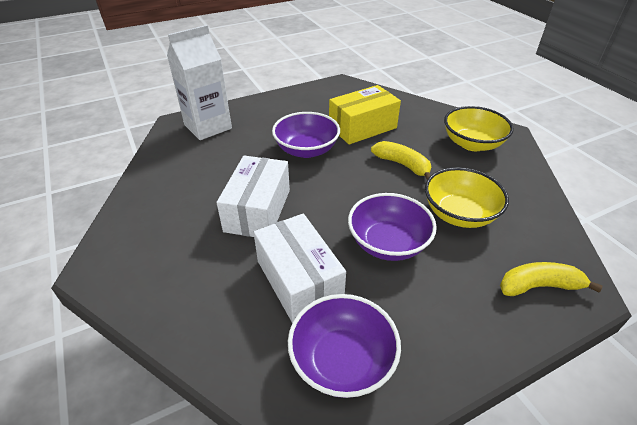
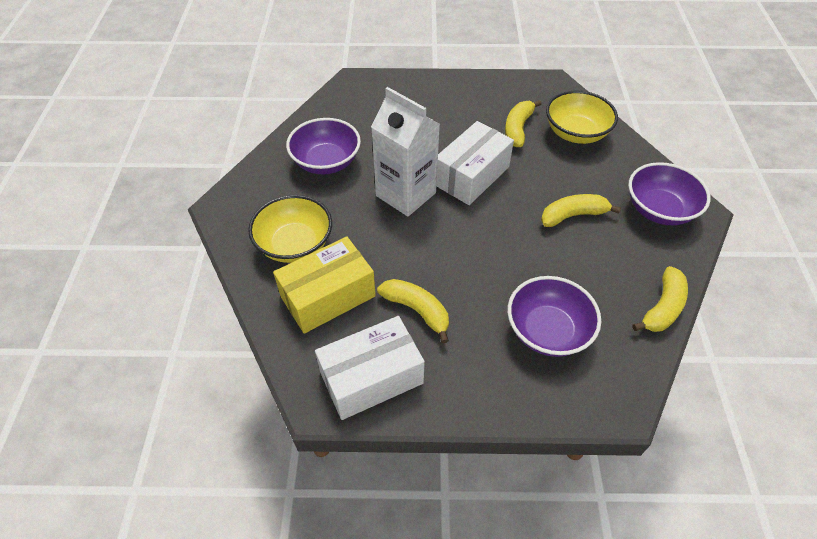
yellow banana: 2 -> 4

